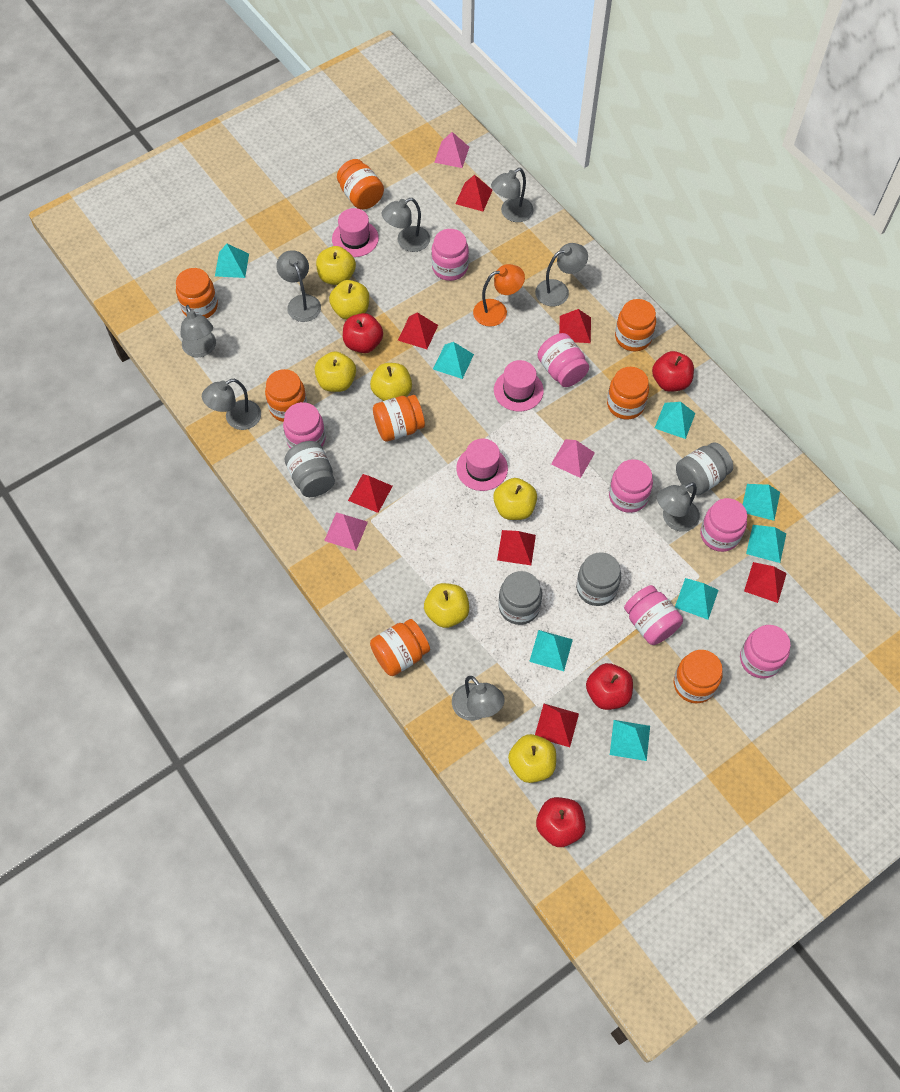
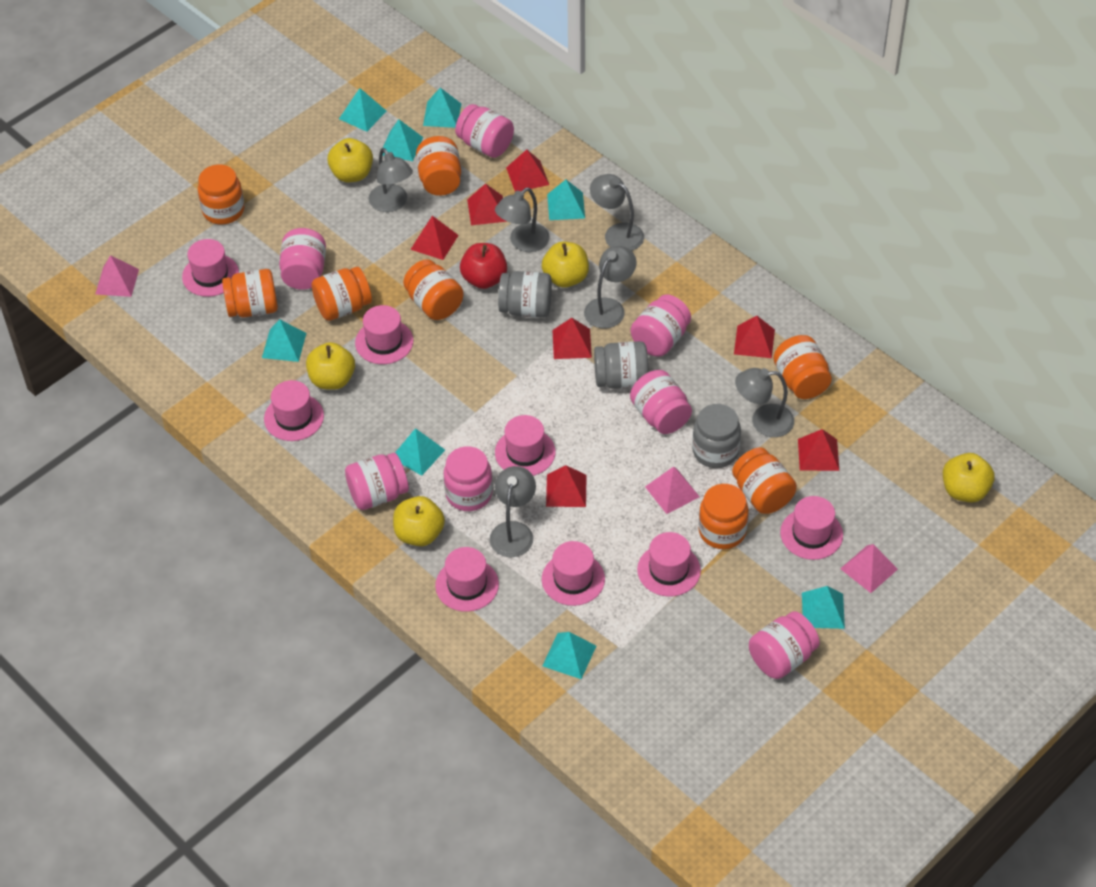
grey jar: 4 -> 3
grey lamp: 8 -> 6
orange lamp: 1 -> 0
pink hat: 3 -> 8
red apple: 4 -> 1
yellow apple: 7 -> 5

